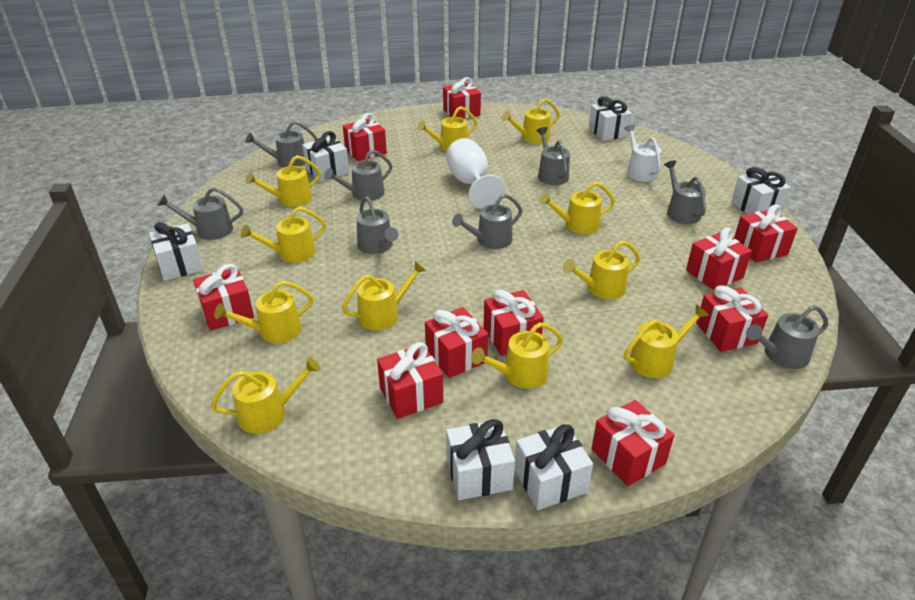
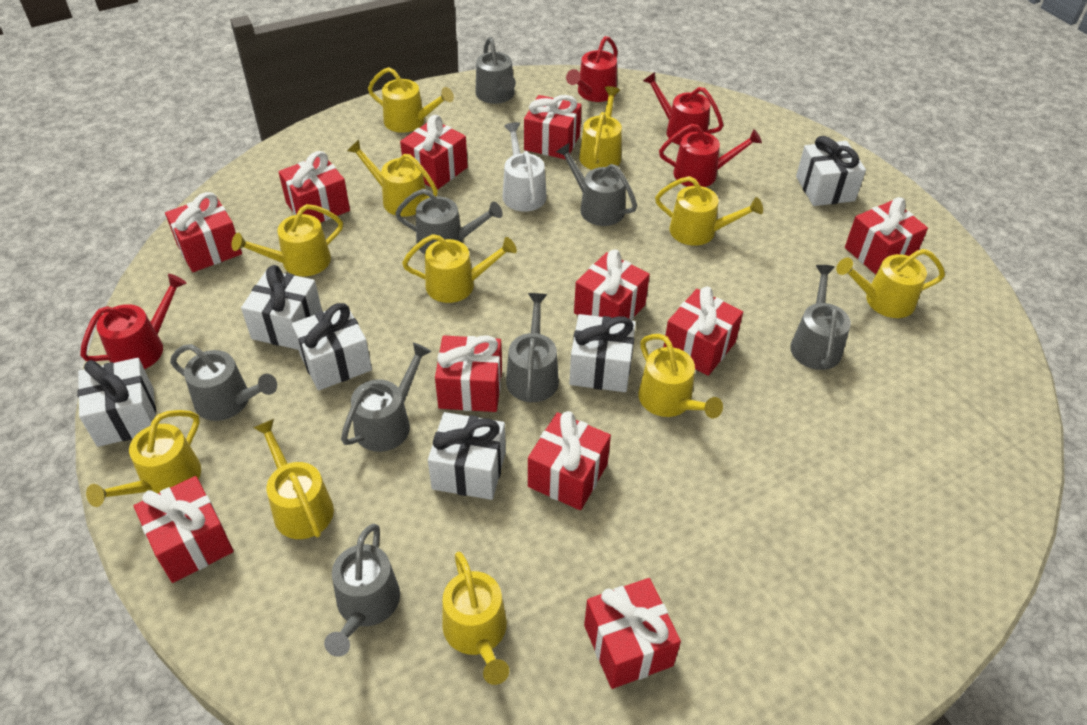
red gift: 10 -> 11
red watering can: 0 -> 4
white goblet: 1 -> 0

